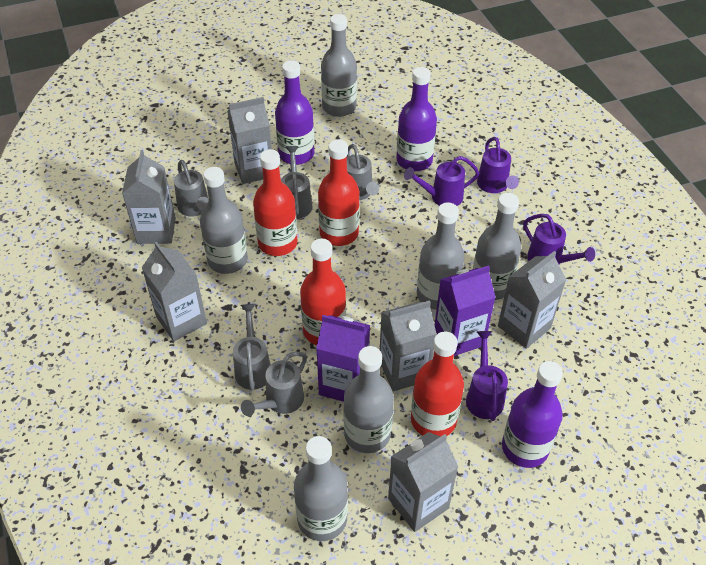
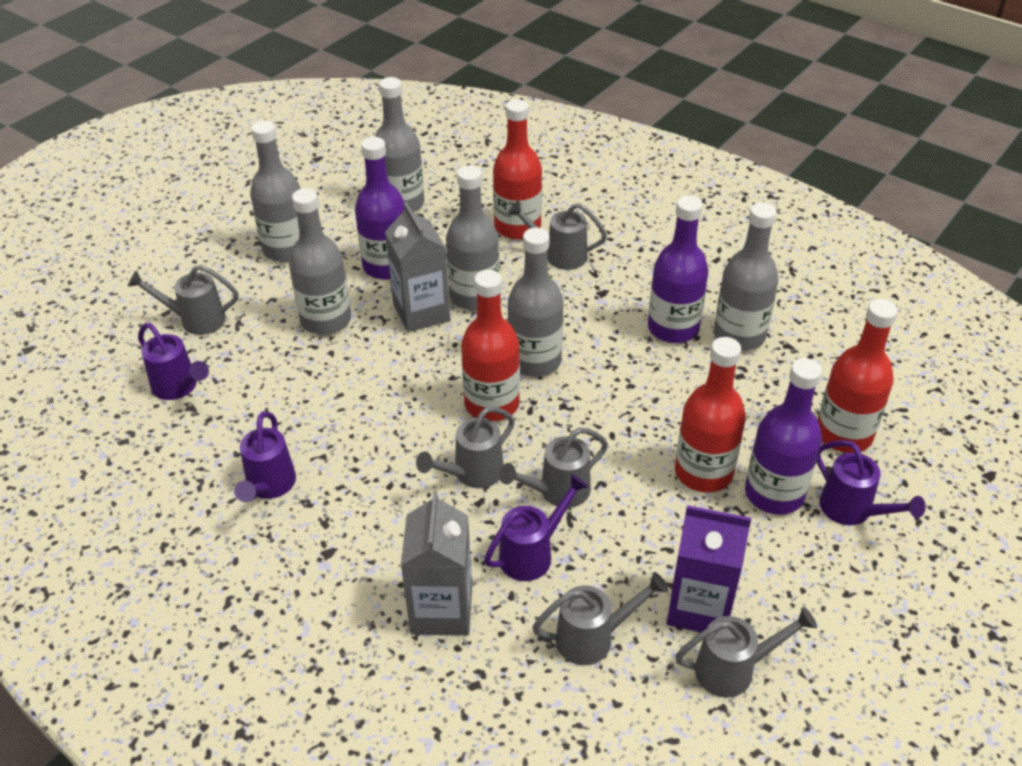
grey carton: 6 -> 2
grey watering can: 5 -> 6
purple carton: 2 -> 1

